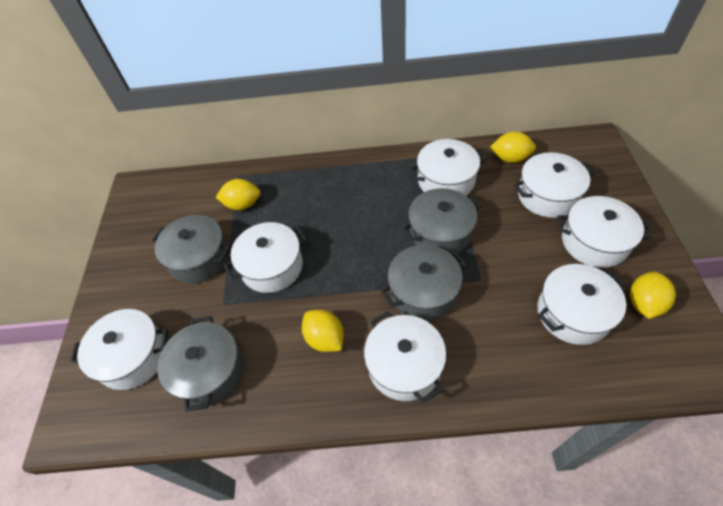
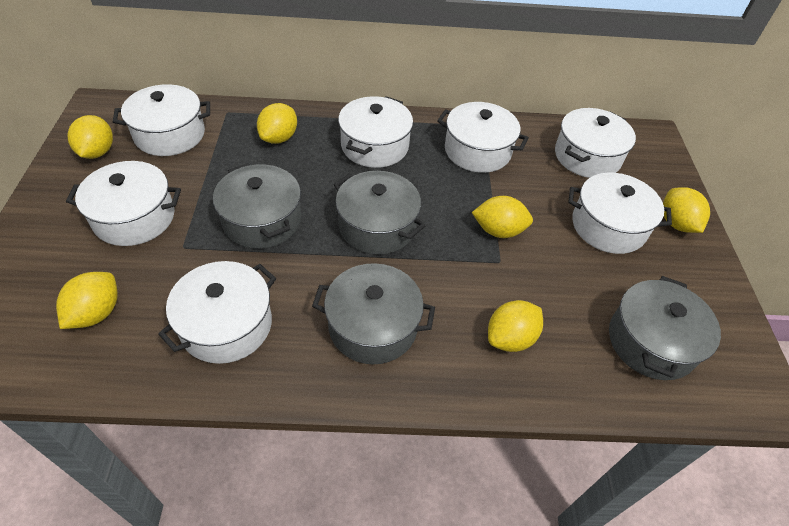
yellow lemon: 4 -> 6

